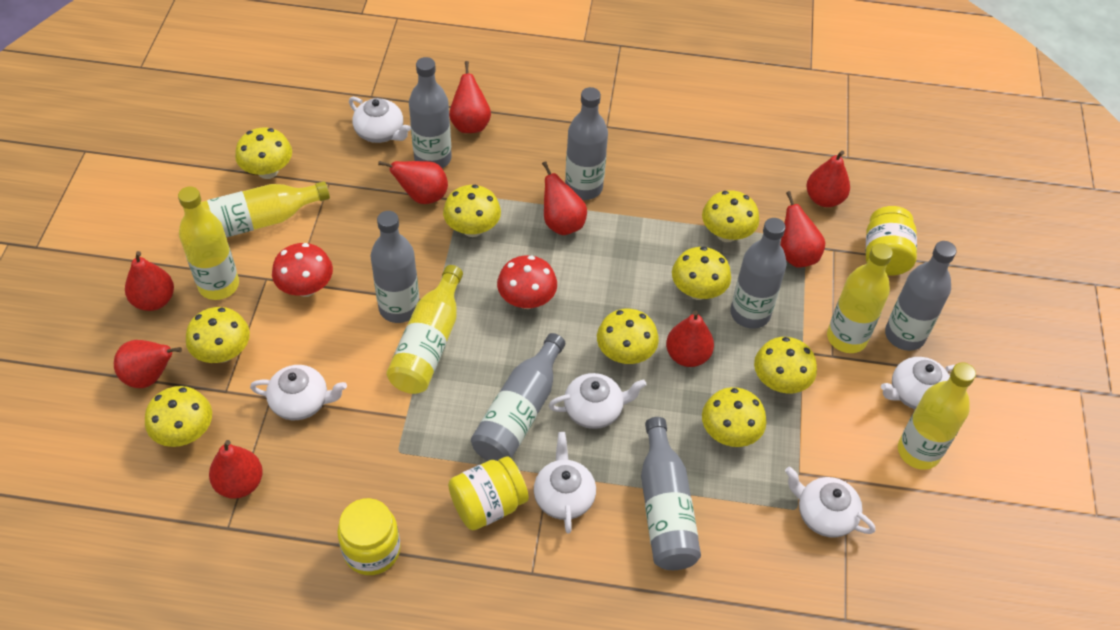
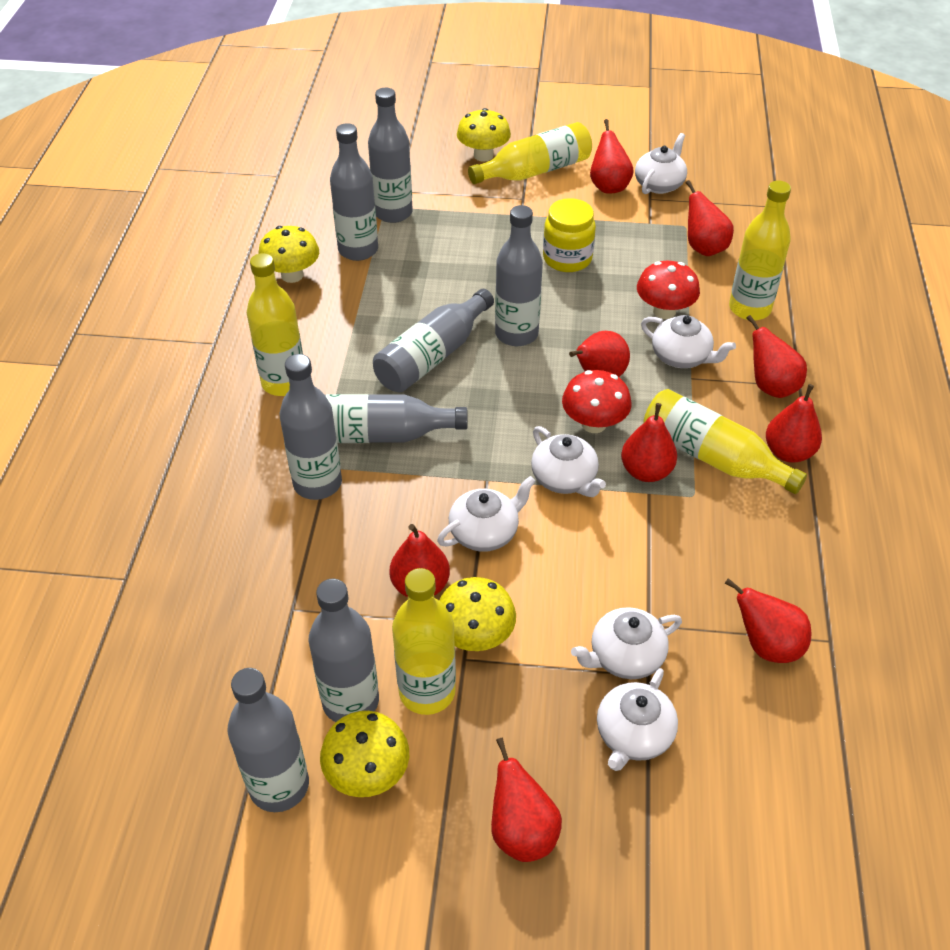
grey bottle: 7 -> 8
yellow jar: 3 -> 1
yellow mushroom: 9 -> 4

